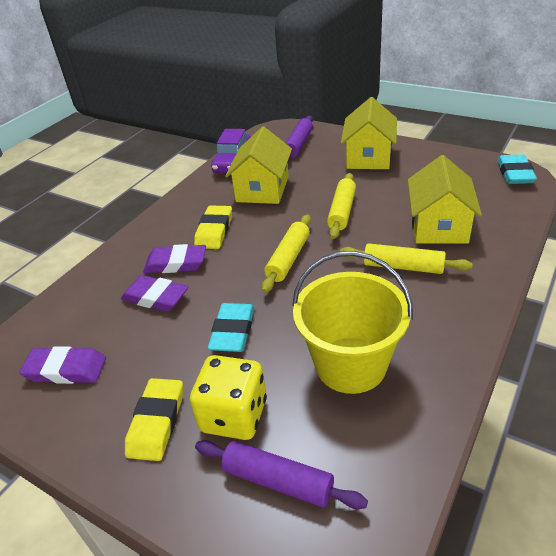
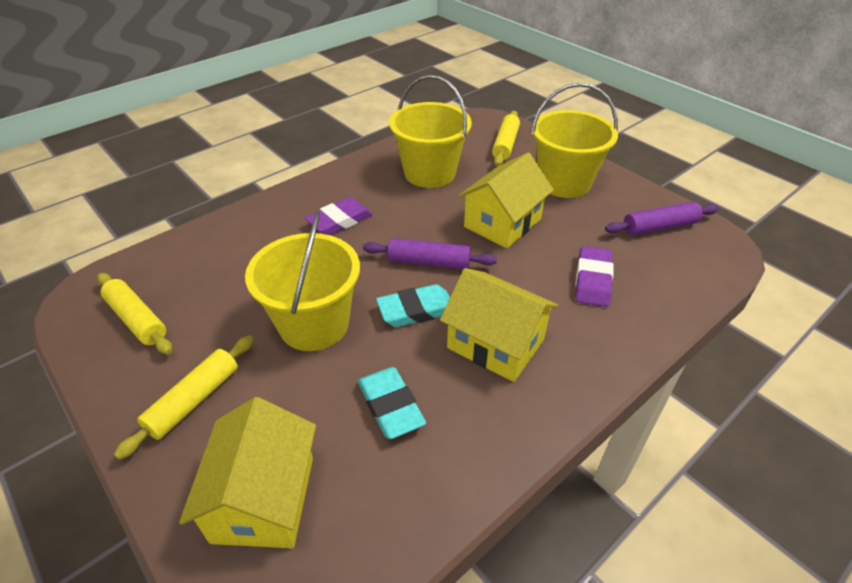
purple car: 1 -> 0
purple eraser: 3 -> 2
yellow bucket: 1 -> 3
yellow dice: 1 -> 0
yellow eraser: 2 -> 0

